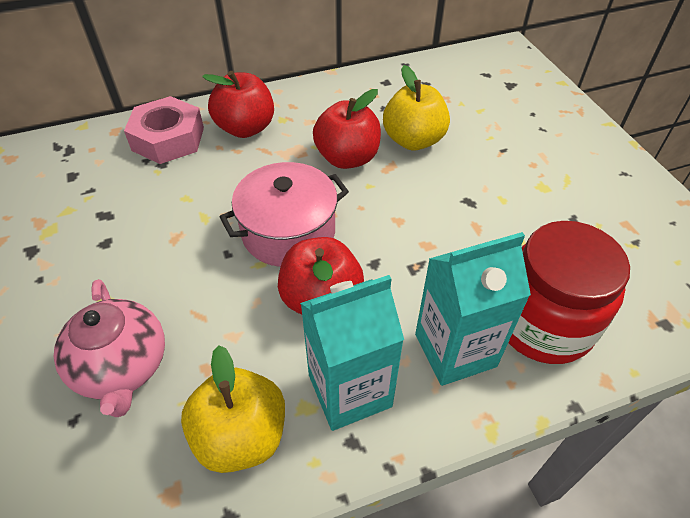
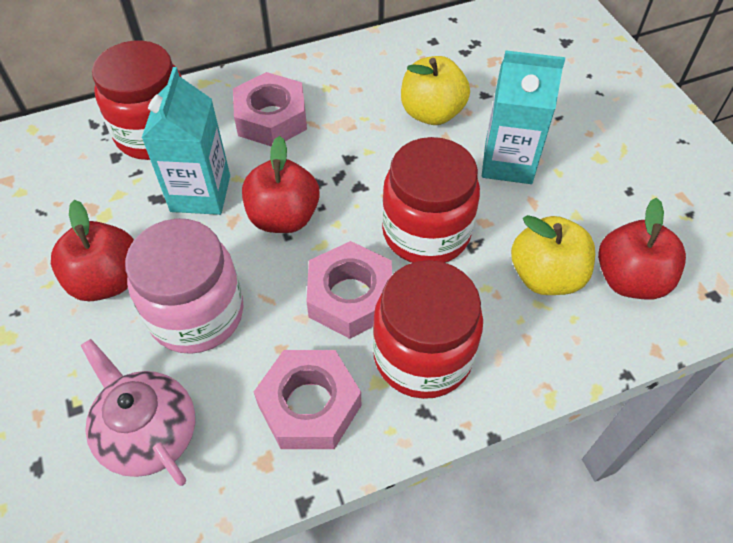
pink jar: 0 -> 1
pink nut: 1 -> 3
pink pot: 1 -> 0
red jar: 1 -> 3

